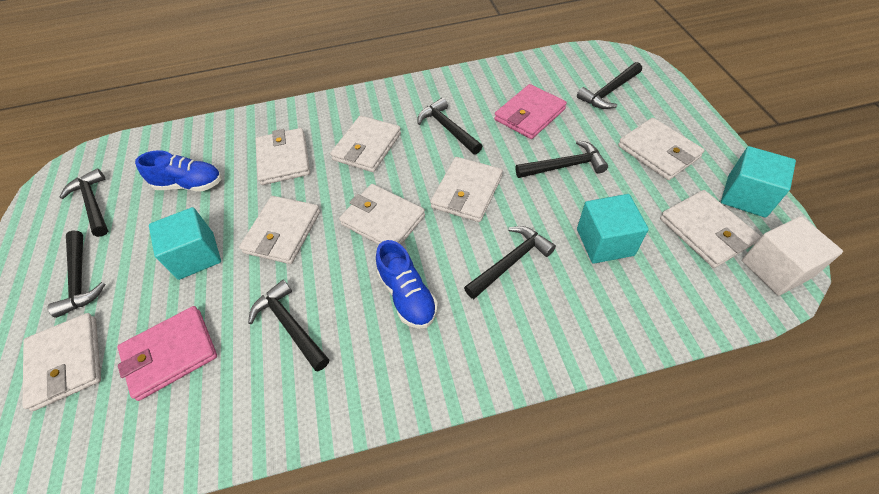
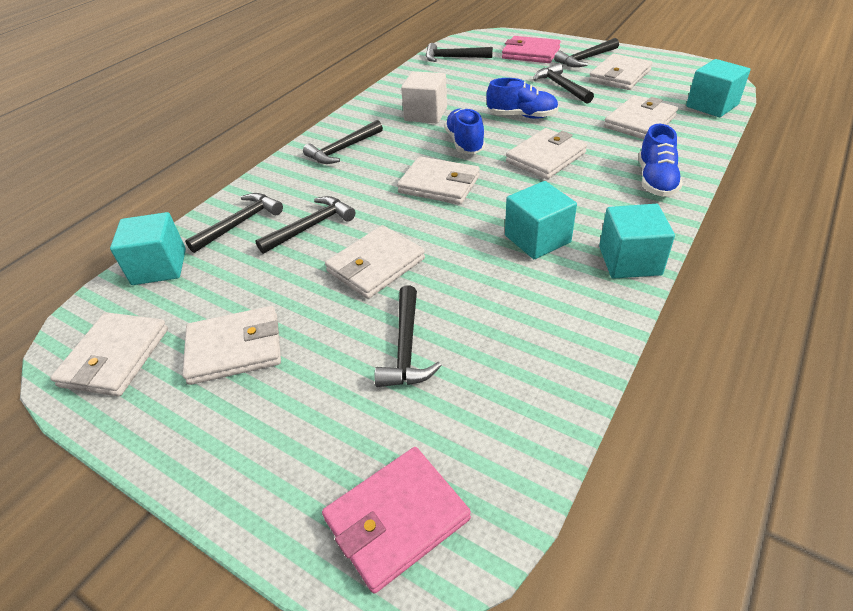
blue shoe: 2 -> 3
turquoise cube: 3 -> 4
white wallet: 8 -> 7

